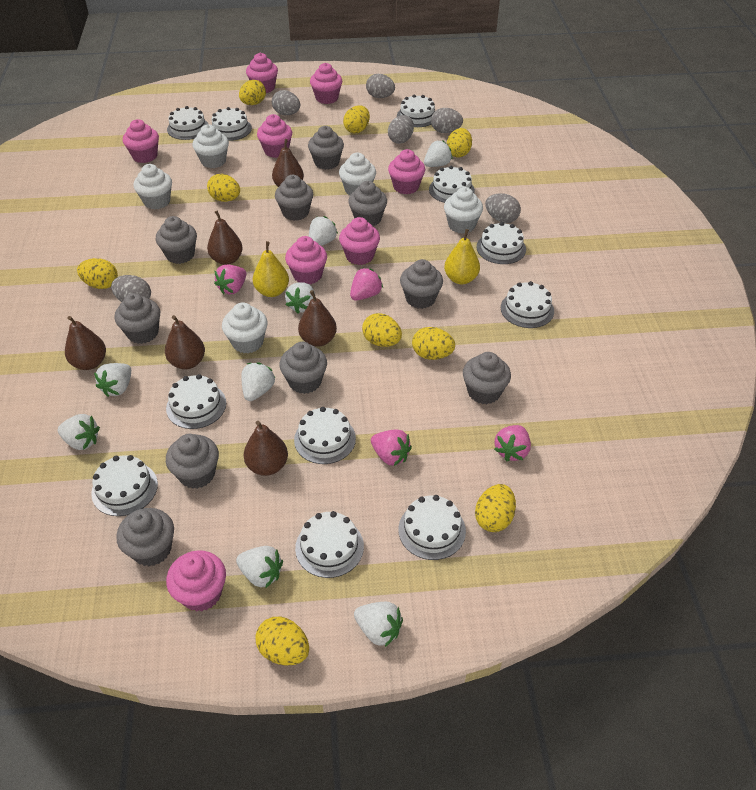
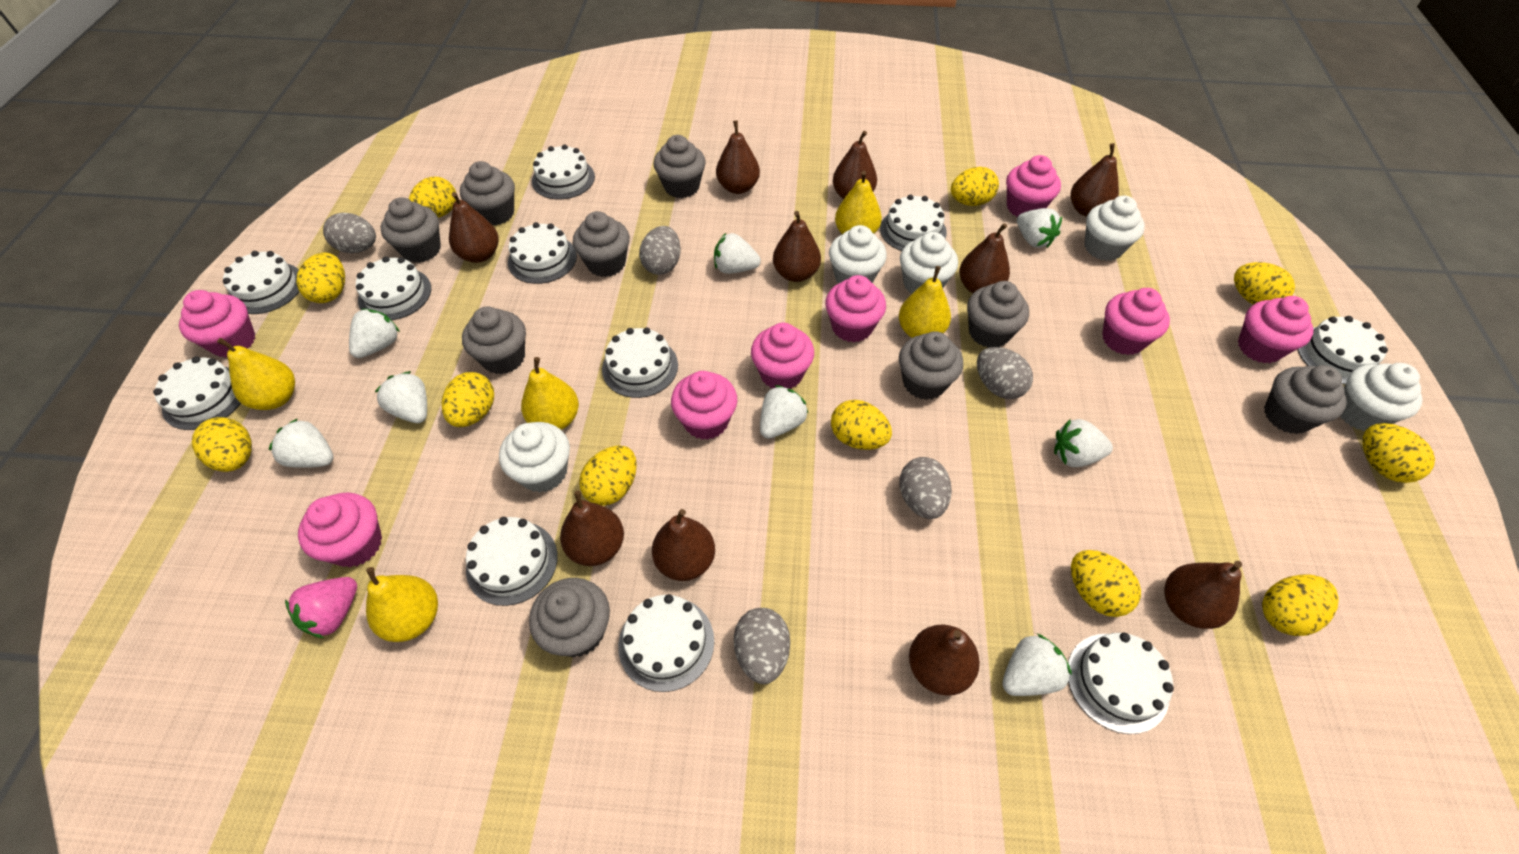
brown pear: 6 -> 10
grey cupcake: 10 -> 9
grey egg: 6 -> 5
pink strawberry: 4 -> 1
yellow egg: 9 -> 11
yellow pear: 2 -> 5

